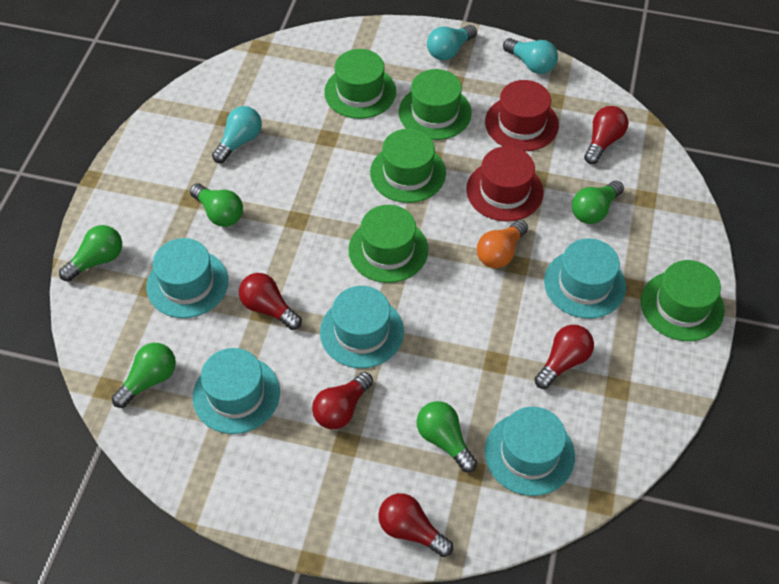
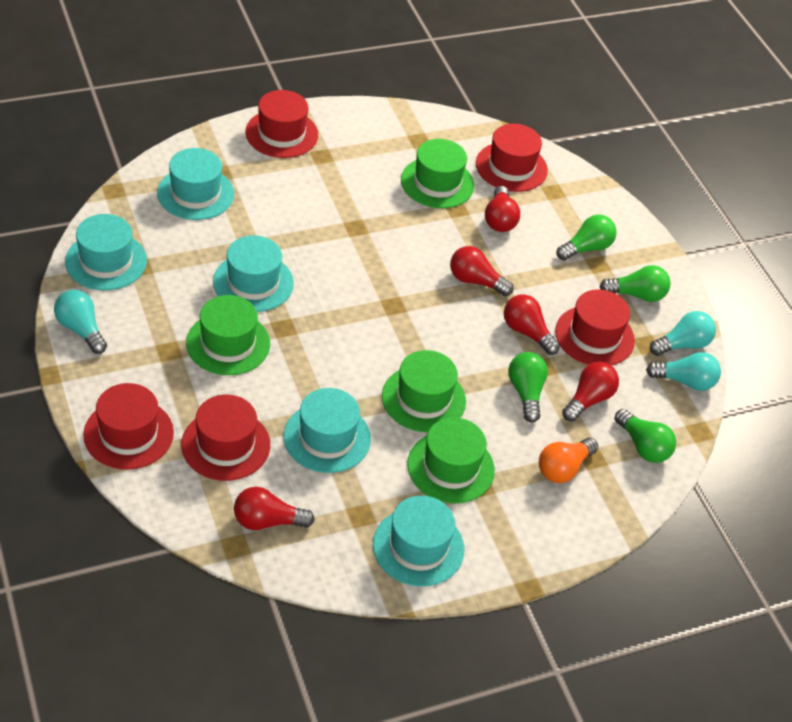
green hat: 5 -> 4
green light bulb: 5 -> 4
red hat: 2 -> 5

